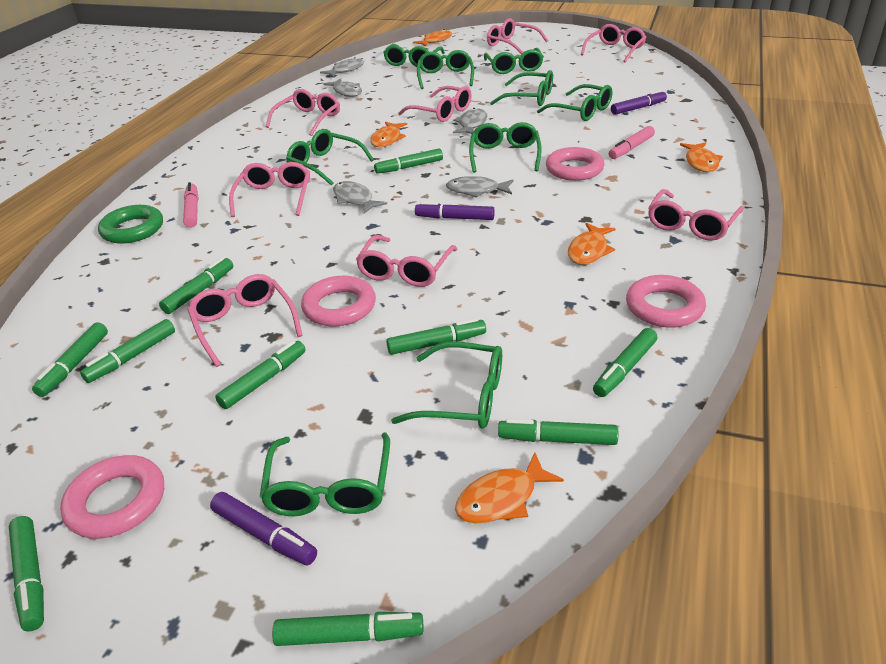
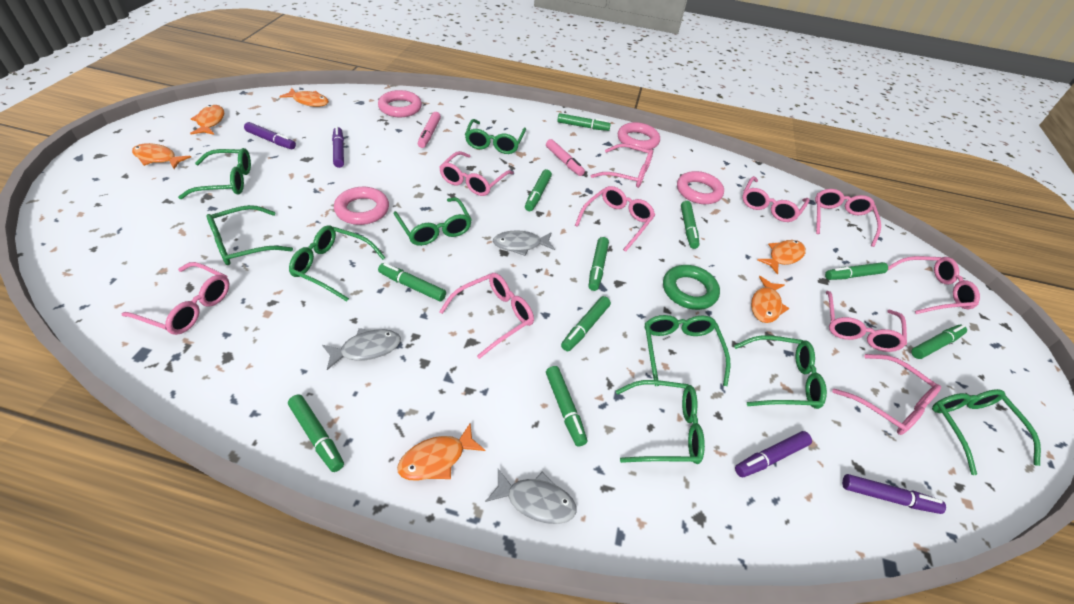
grey fish: 5 -> 3
orange fish: 5 -> 6
pink glasses: 8 -> 10
purple marker: 3 -> 4

